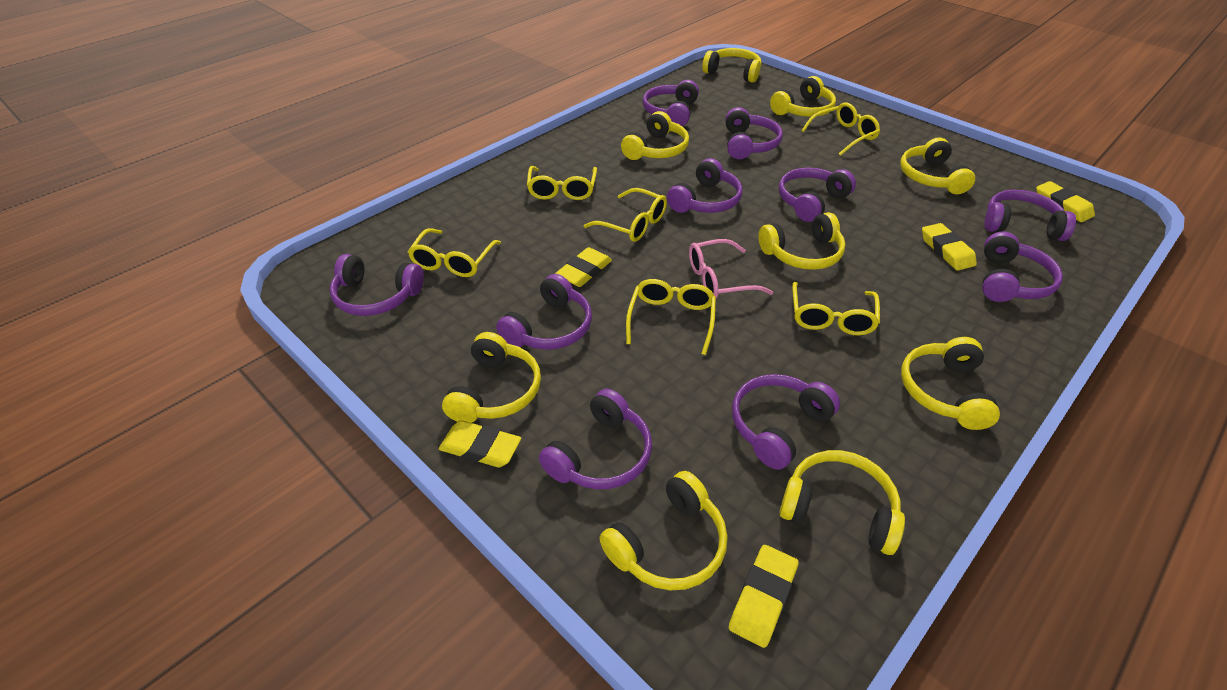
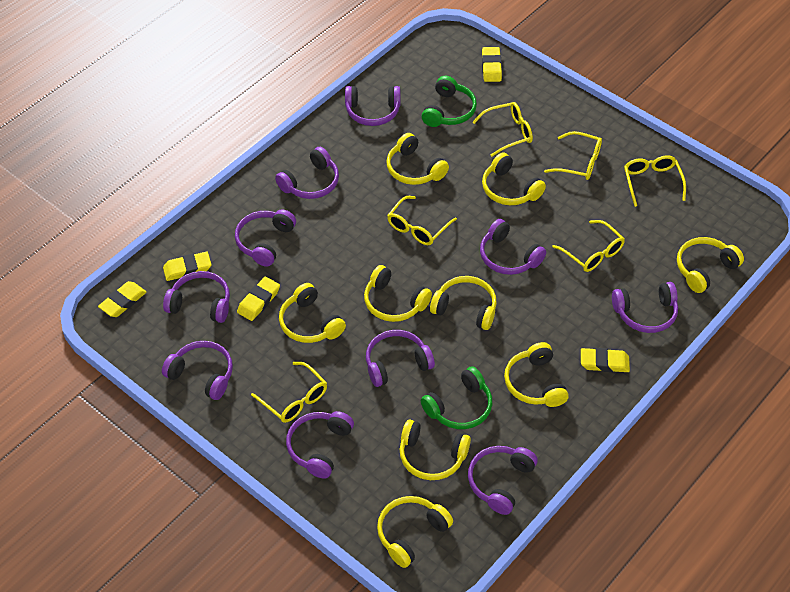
green headphones: 0 -> 2
pink glasses: 1 -> 0

